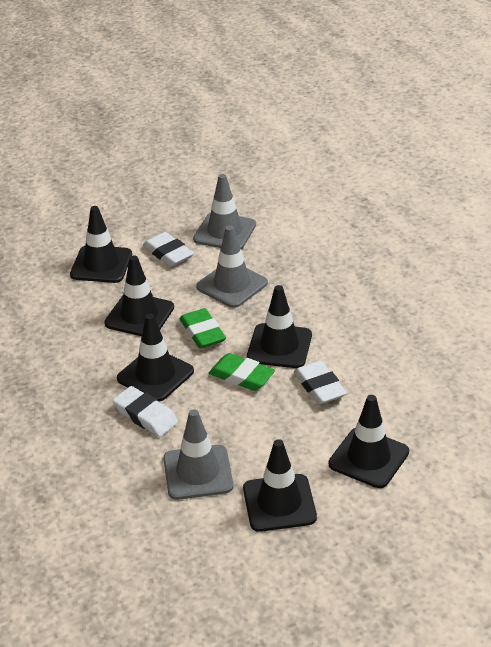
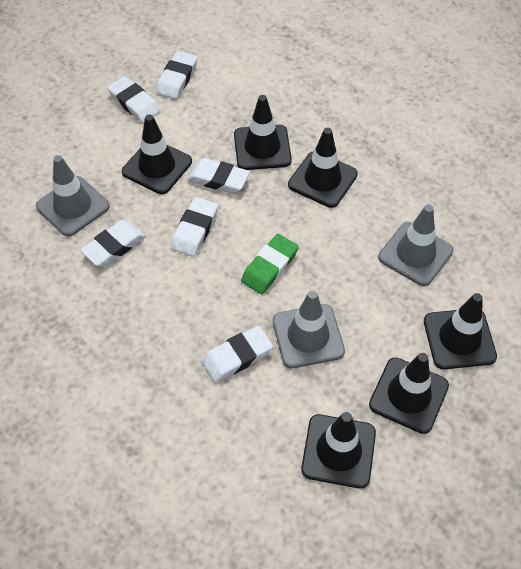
green eraser: 2 -> 1
white eraser: 3 -> 6

